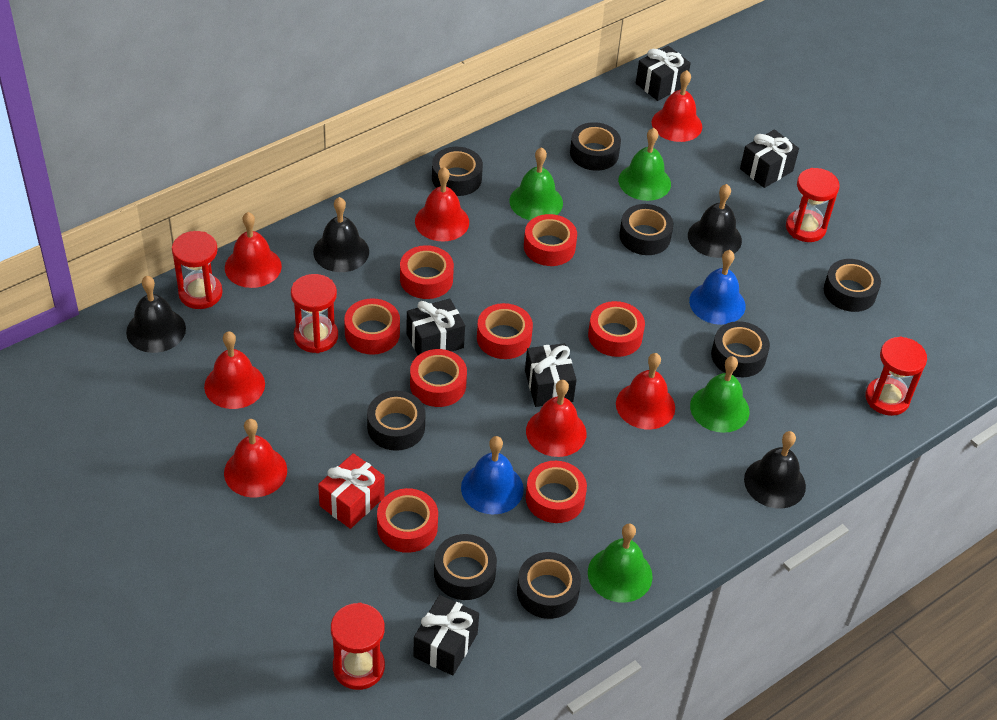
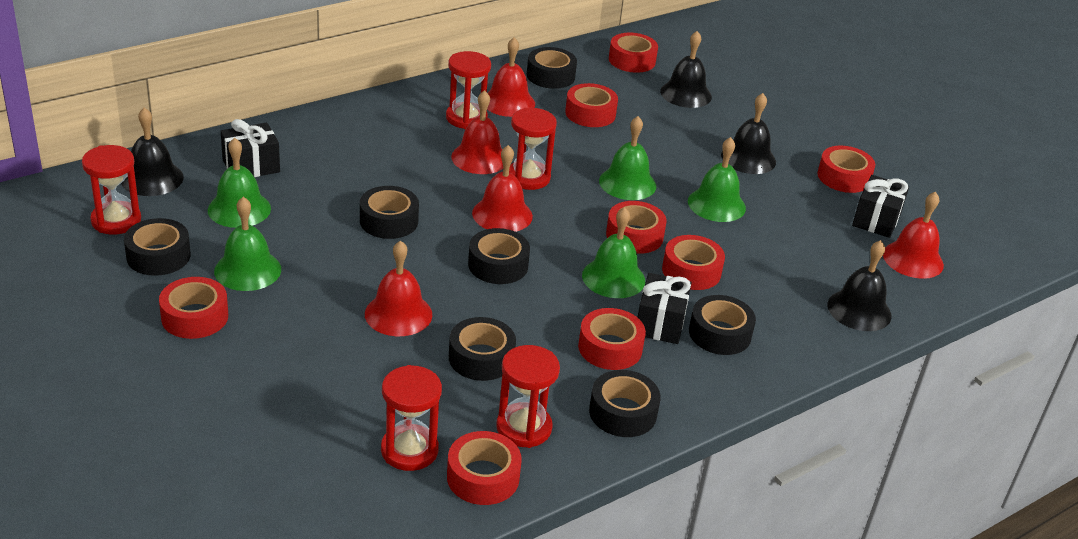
black gift: 5 -> 3
black tape: 8 -> 7
blue bell: 2 -> 0
green bell: 4 -> 5
red bell: 7 -> 5
red gift: 1 -> 0

